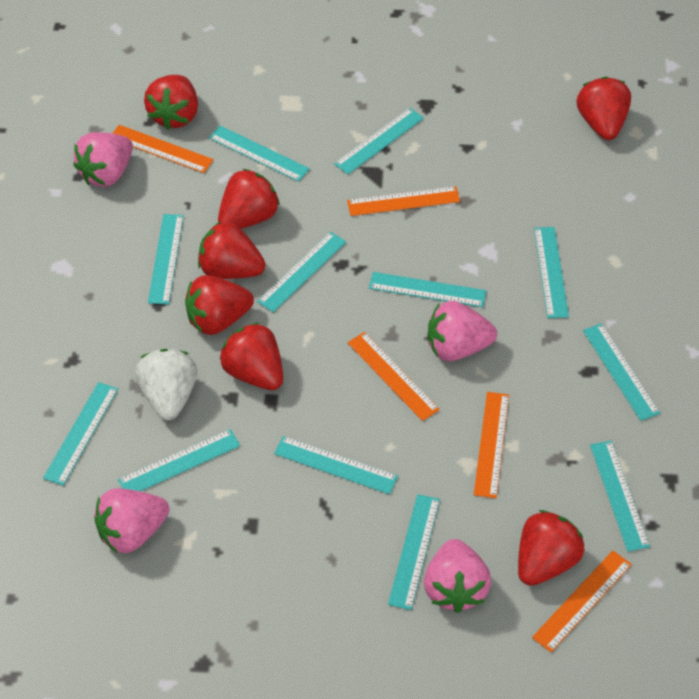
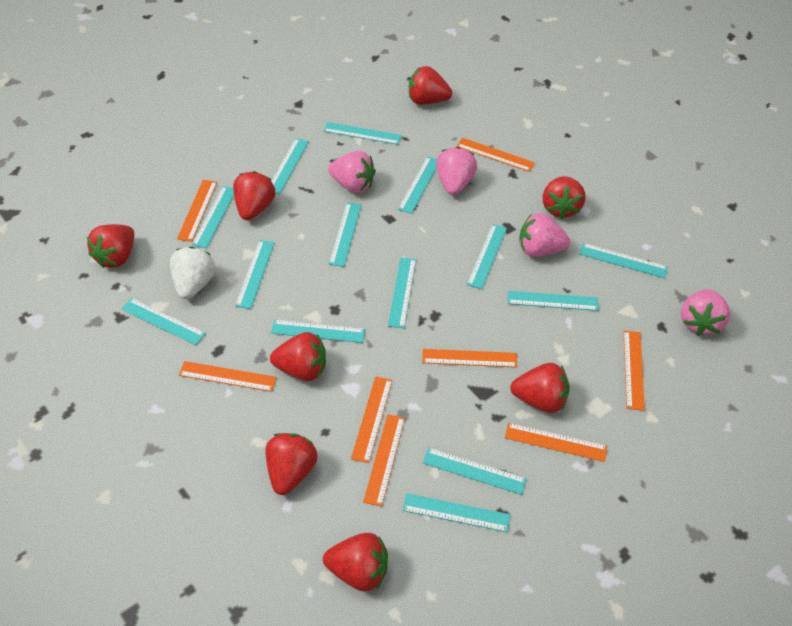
orange ruler: 5 -> 8
red strawberry: 7 -> 8
turquoise ruler: 12 -> 14

